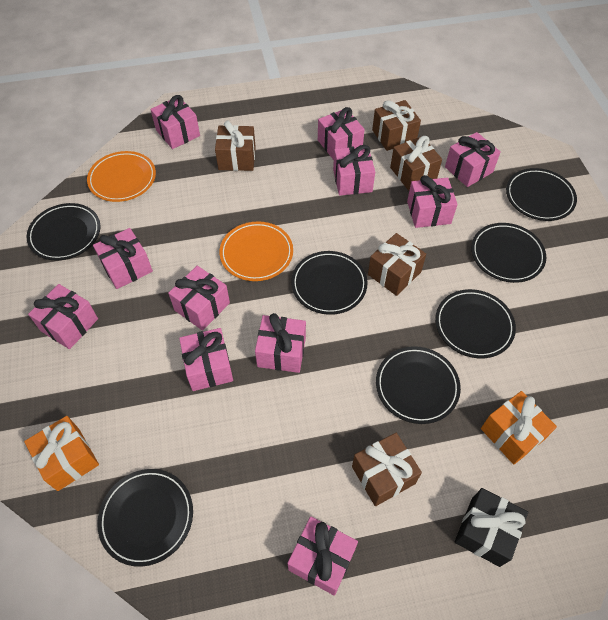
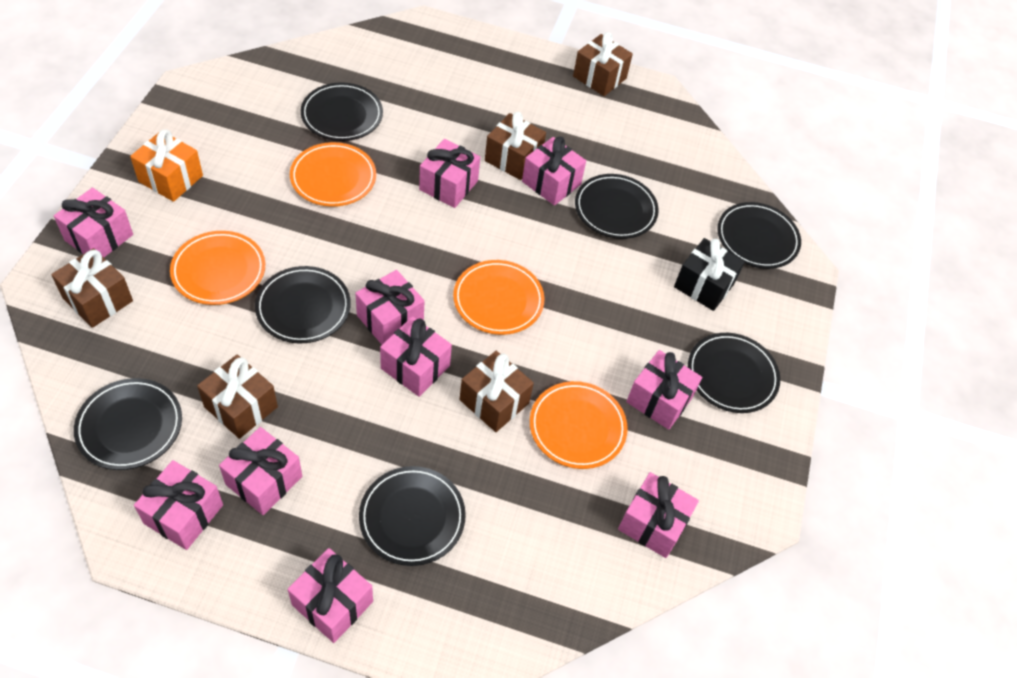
orange gift: 2 -> 1
orange plate: 2 -> 4
pink gift: 11 -> 10

